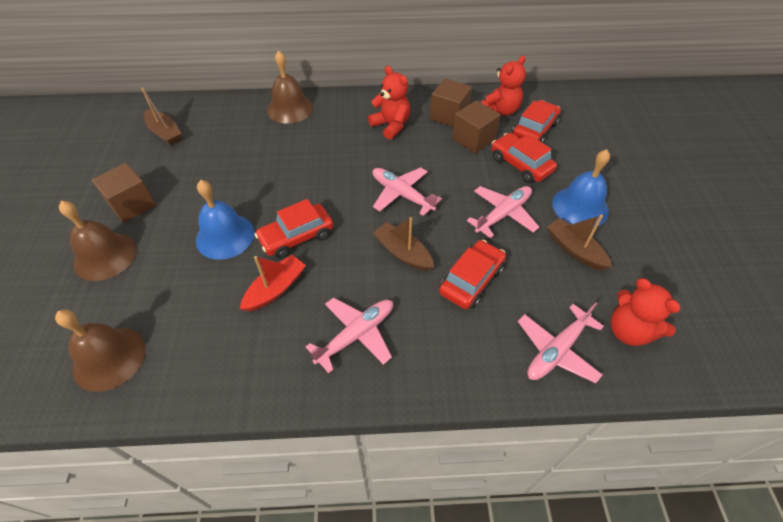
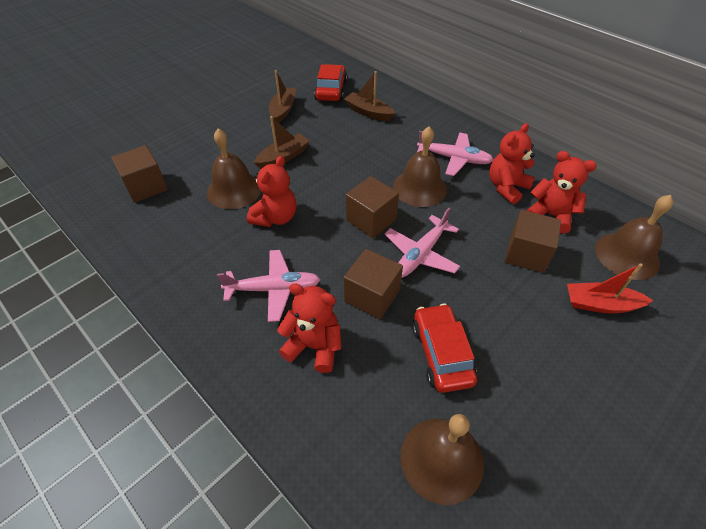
blue bell: 2 -> 0
brown bell: 3 -> 4
brown cube: 3 -> 4
pink plane: 4 -> 3
red car: 4 -> 2
red teddy bear: 3 -> 4

